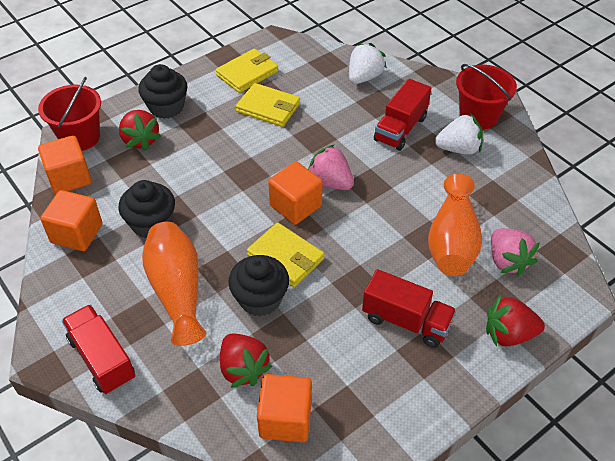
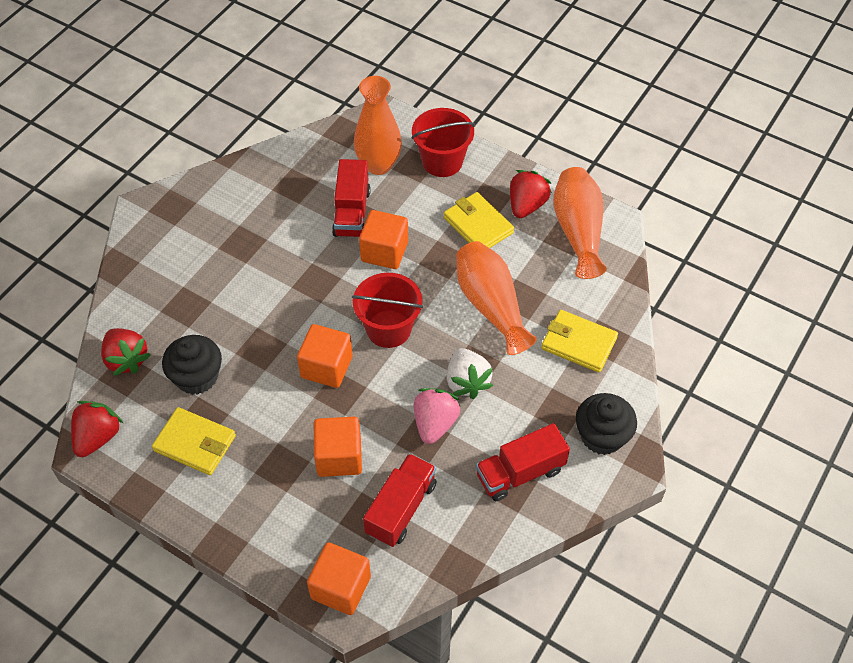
black cupcake: 3 -> 2
orange vase: 2 -> 3
pink strawberry: 2 -> 1
white strawberry: 2 -> 1

